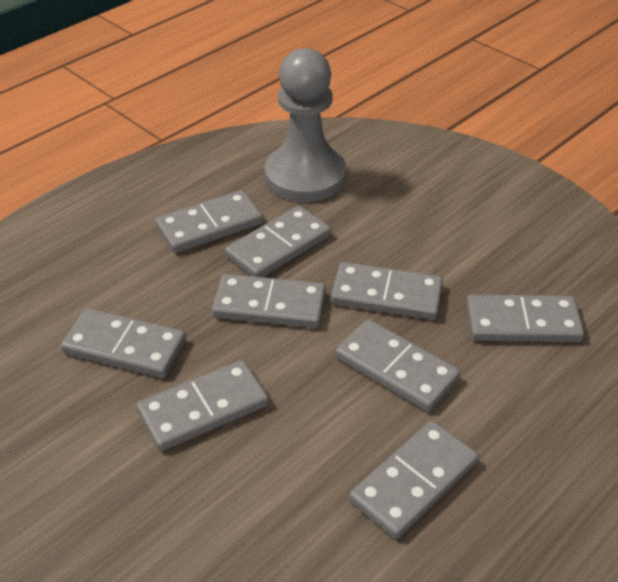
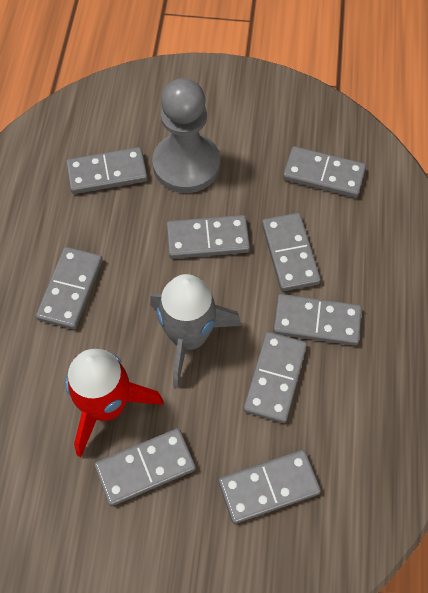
grey rocket: 0 -> 1
red rocket: 0 -> 1

